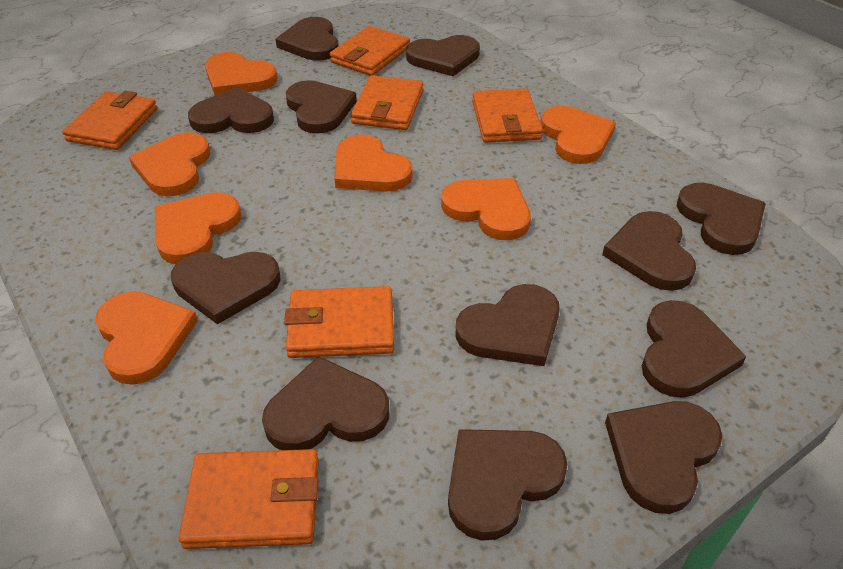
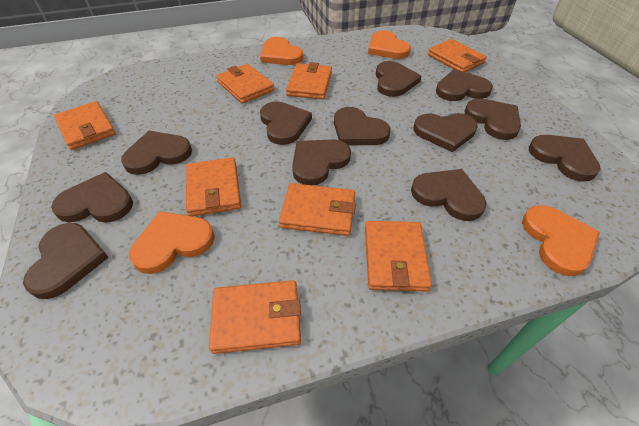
orange heart: 7 -> 4
orange wallet: 6 -> 8

